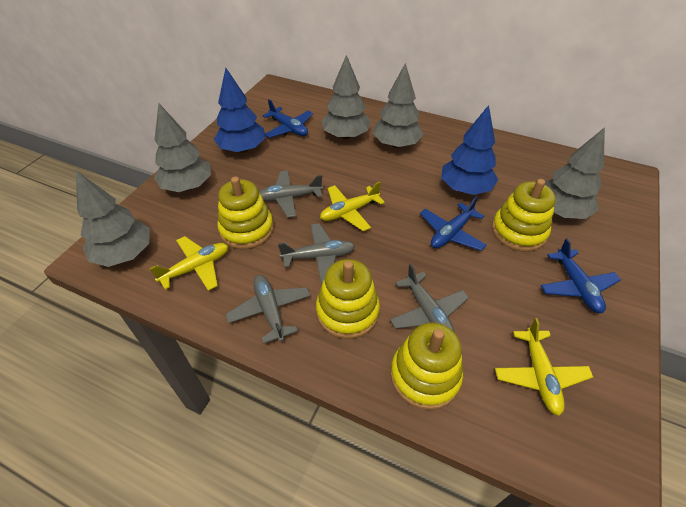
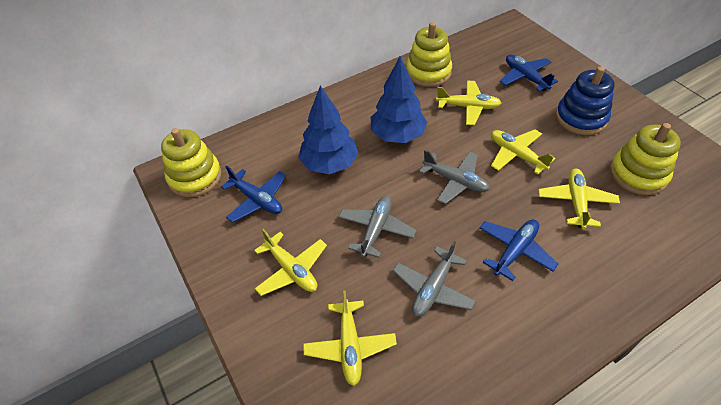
blue stacking toy: 0 -> 1
grey plane: 4 -> 3
grey tree: 5 -> 0
yellow plane: 3 -> 5
yellow stacking toy: 4 -> 3

